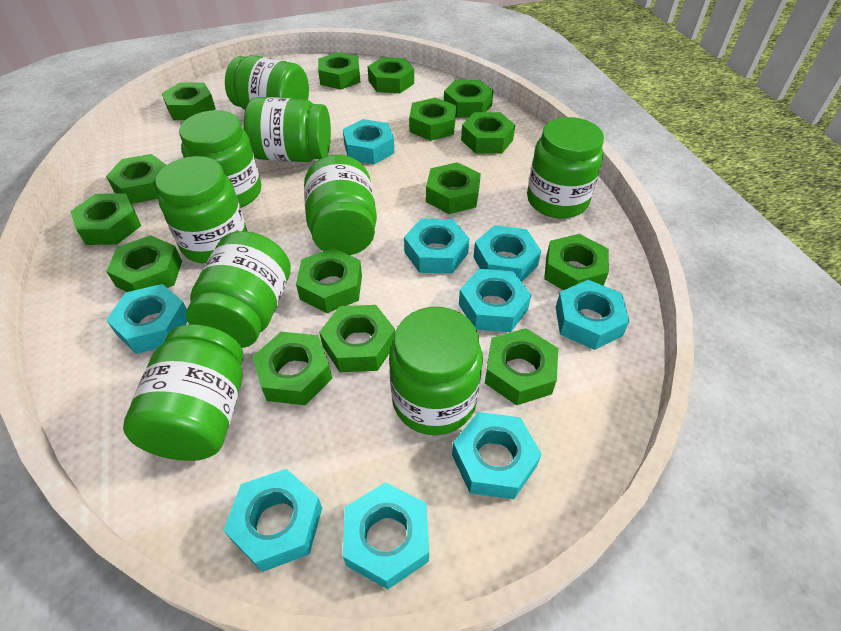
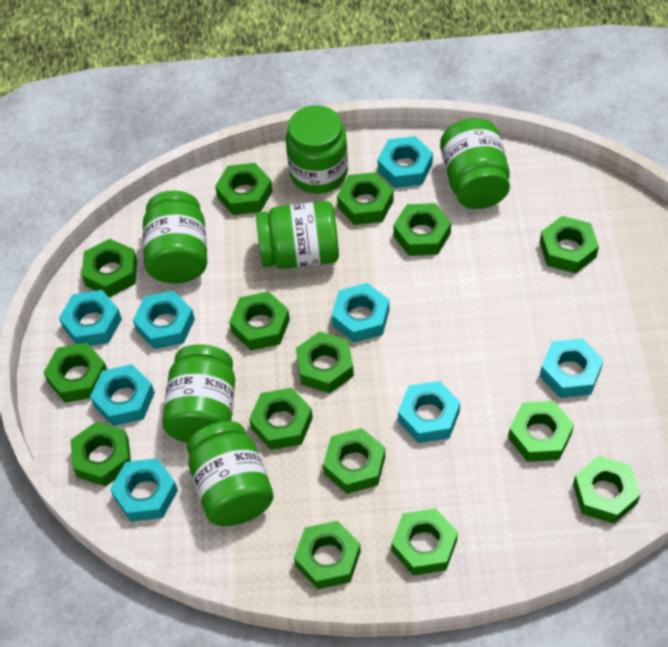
green jar: 9 -> 6
turquoise nut: 9 -> 8

